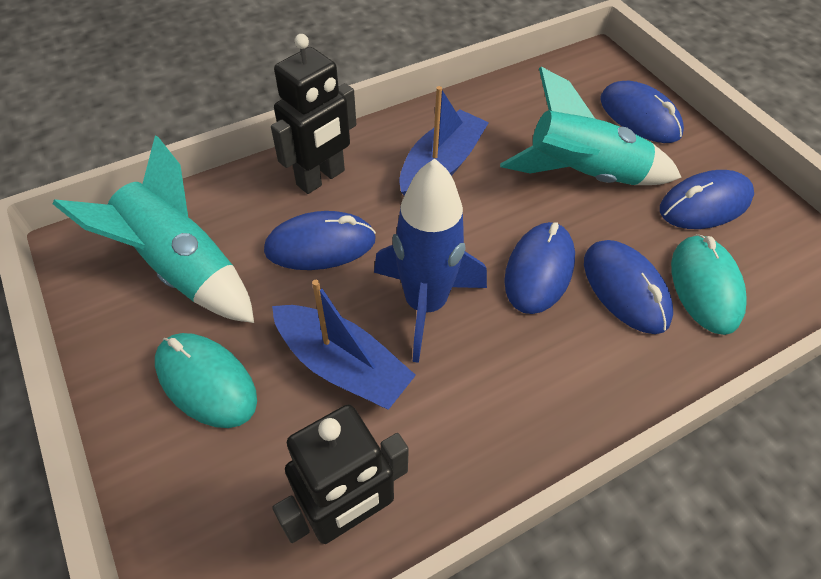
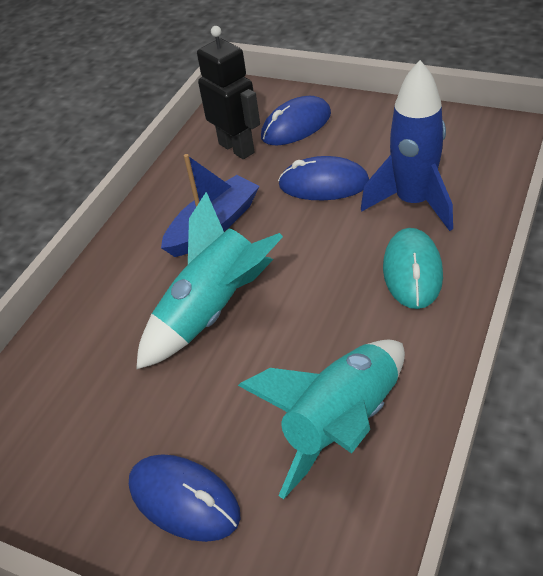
black robot: 2 -> 1
blue boat: 2 -> 1
blue mouse: 5 -> 3
turquoise mouse: 2 -> 1

